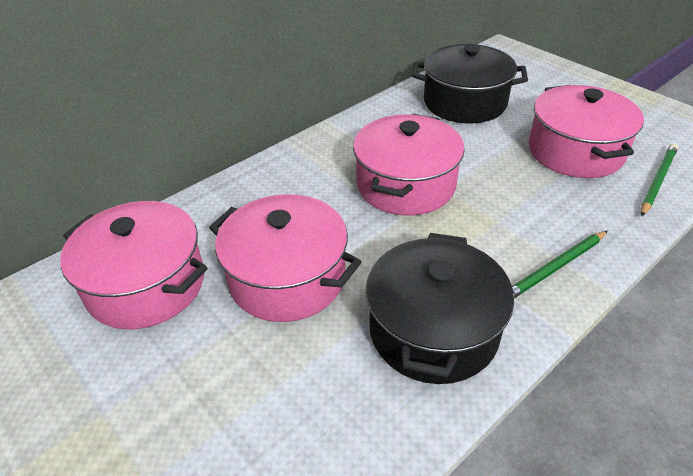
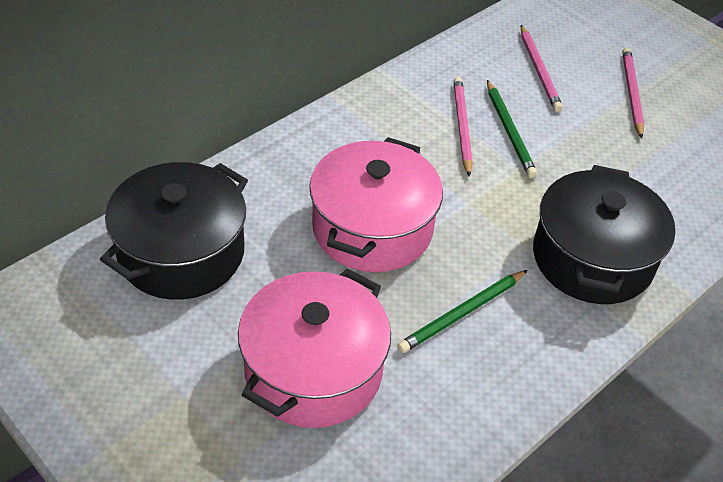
pink pencil: 0 -> 3
pink pot: 4 -> 2

